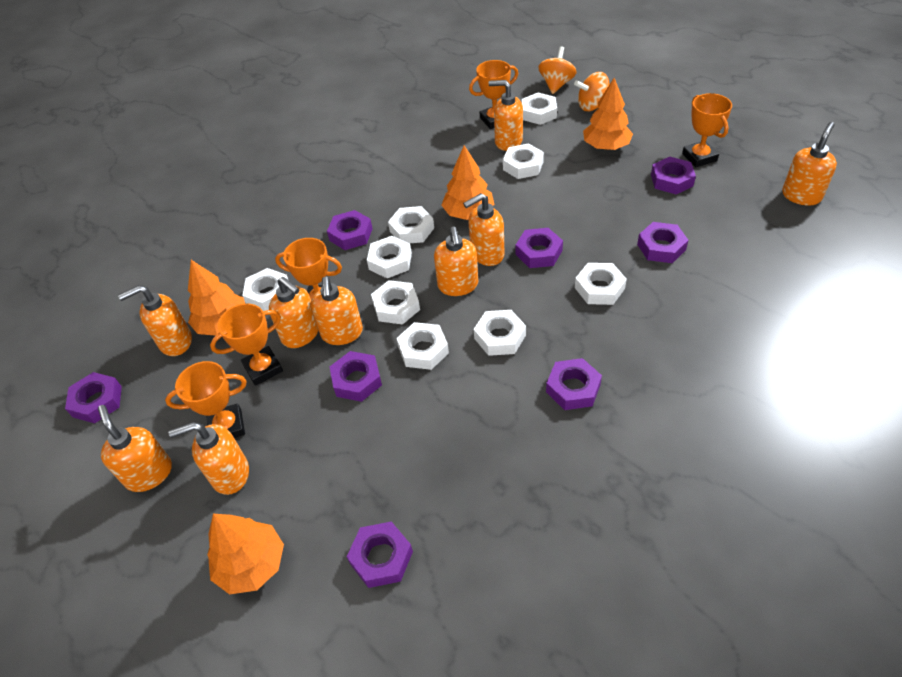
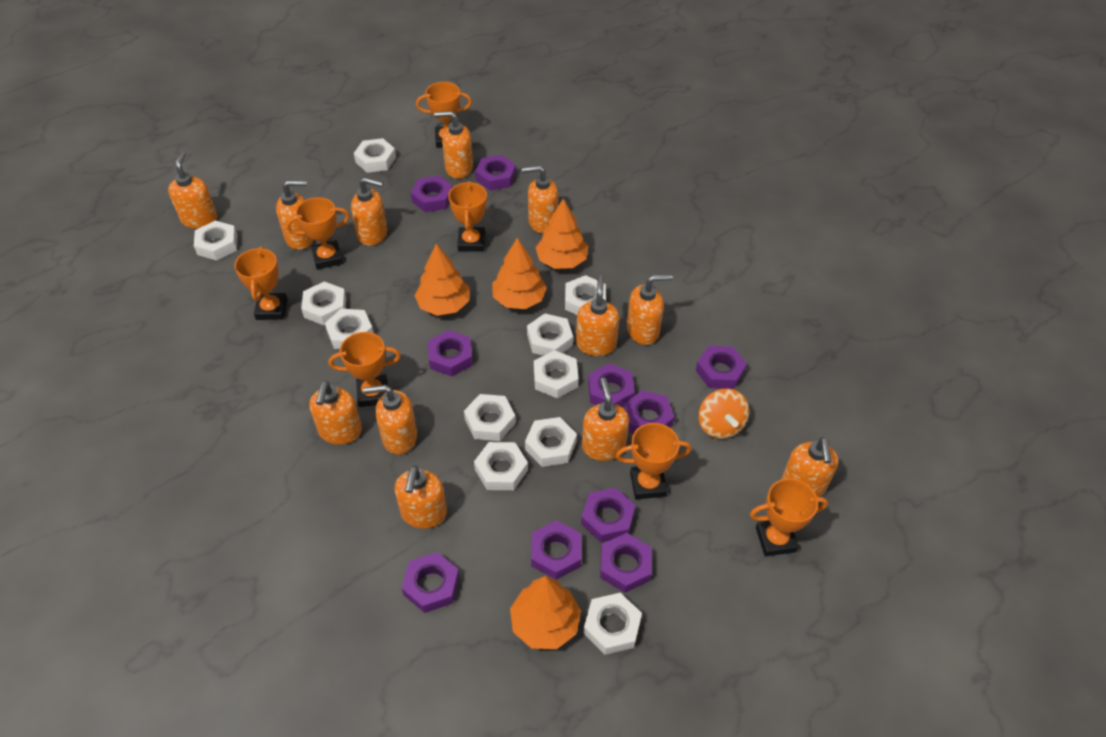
orange soap dispenser: 9 -> 12
orange spinning top: 2 -> 1
orange trophy: 5 -> 7
purple nut: 8 -> 10
white nut: 9 -> 11

